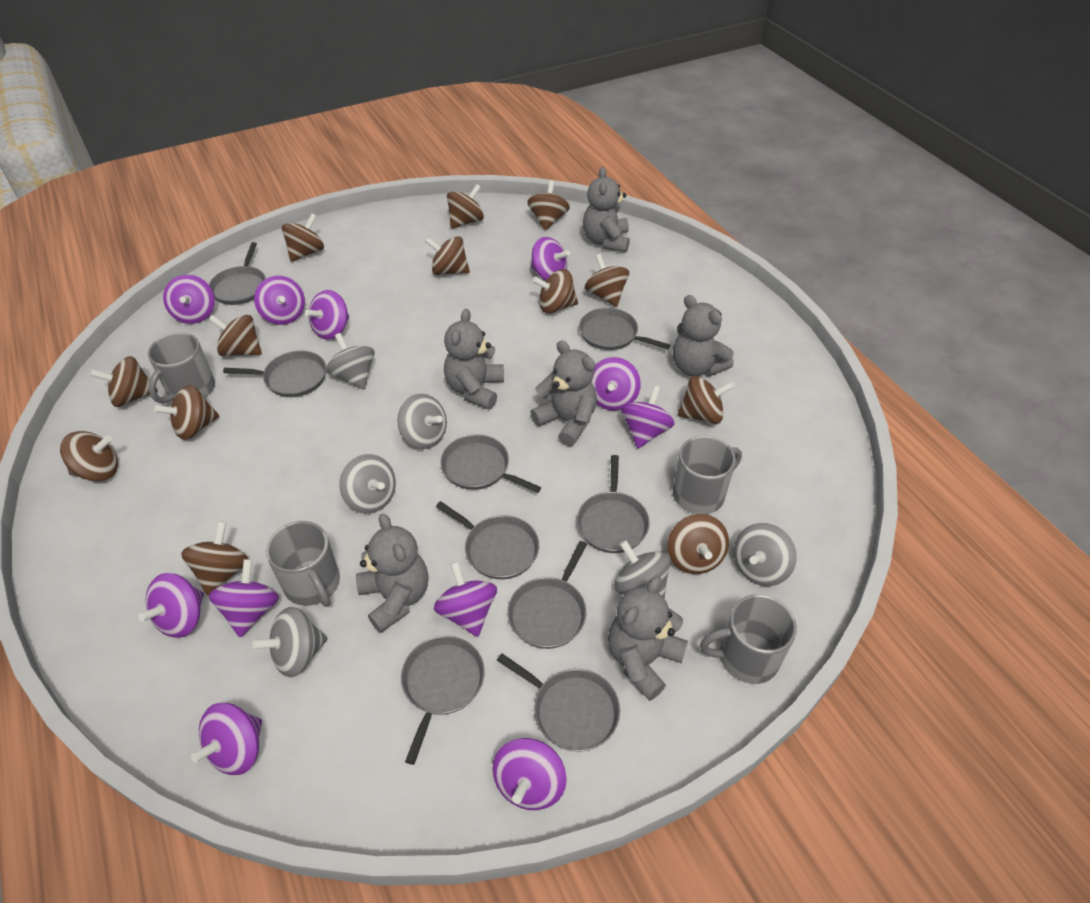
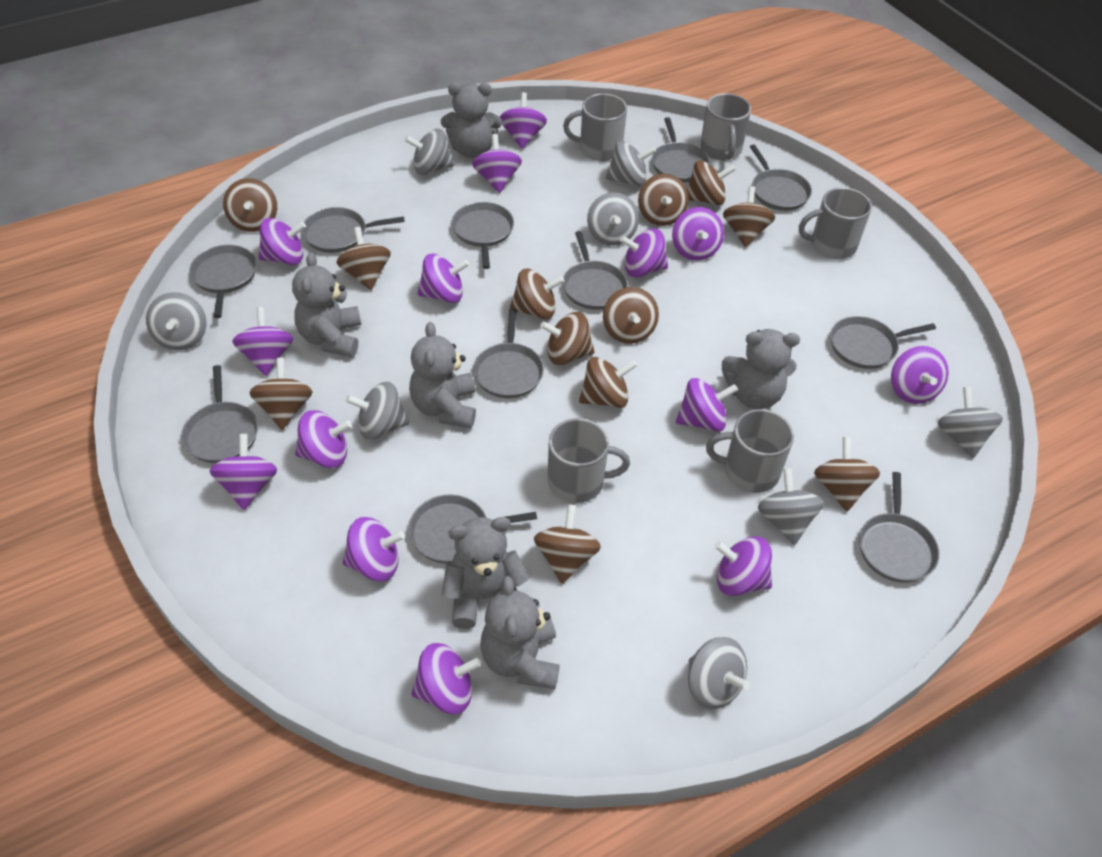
brown spinning top: 13 -> 12
grey mug: 4 -> 5
grey pan: 9 -> 11
grey spinning top: 6 -> 8
purple spinning top: 11 -> 14

